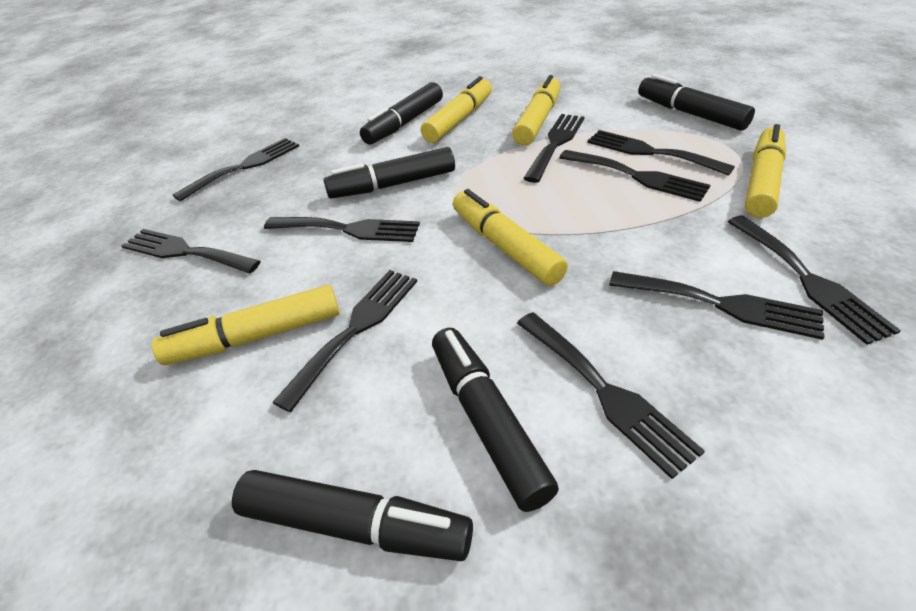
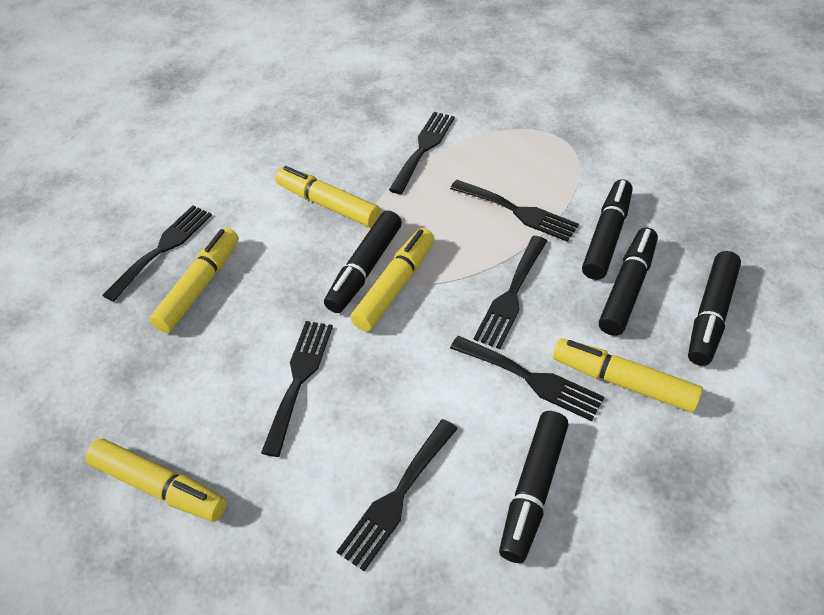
black fork: 10 -> 7

